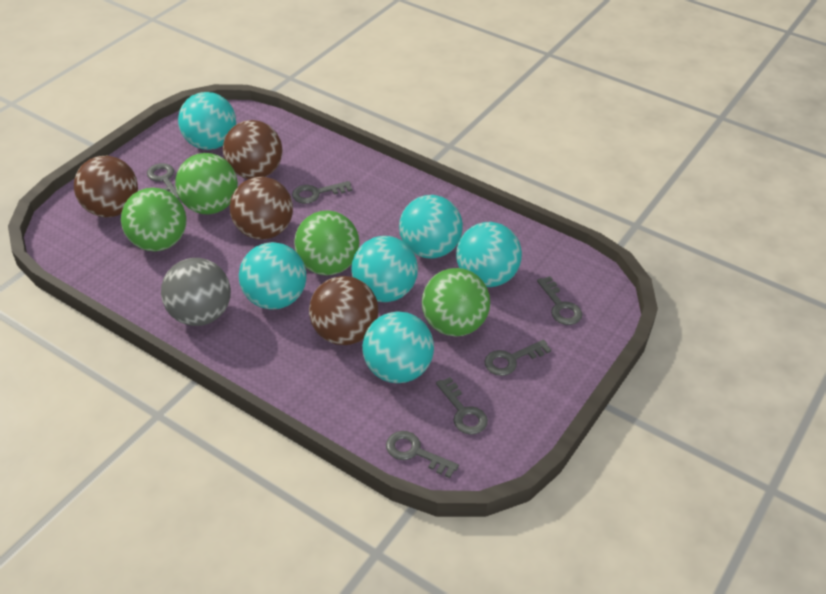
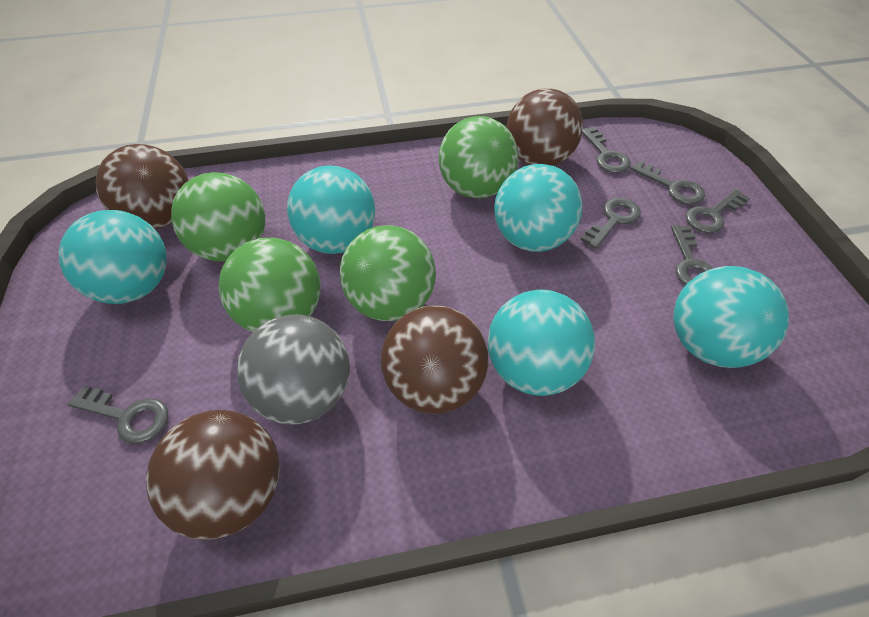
turquoise ball: 6 -> 5

